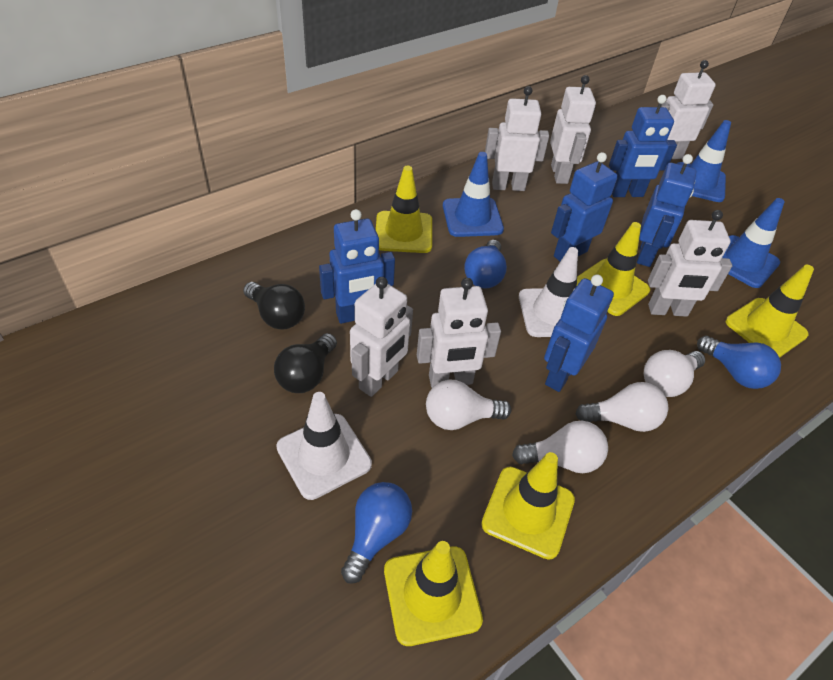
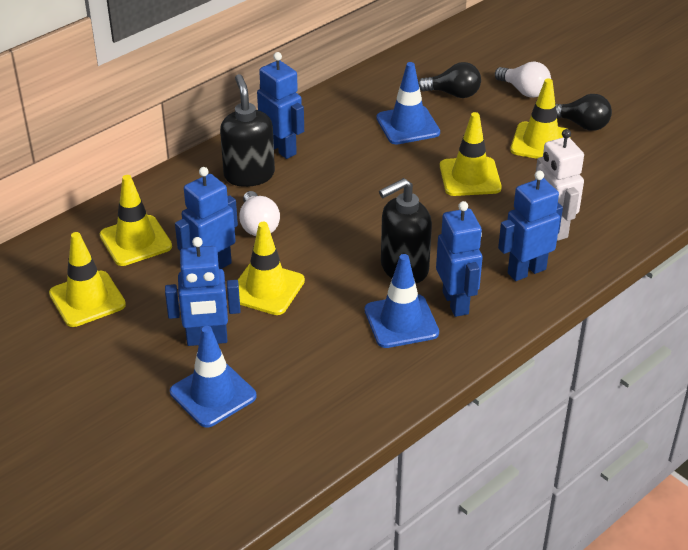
black soap dispenser: 0 -> 2
blue light bulb: 3 -> 0
white light bulb: 4 -> 2
white robot: 6 -> 1
white traffic cone: 2 -> 0

